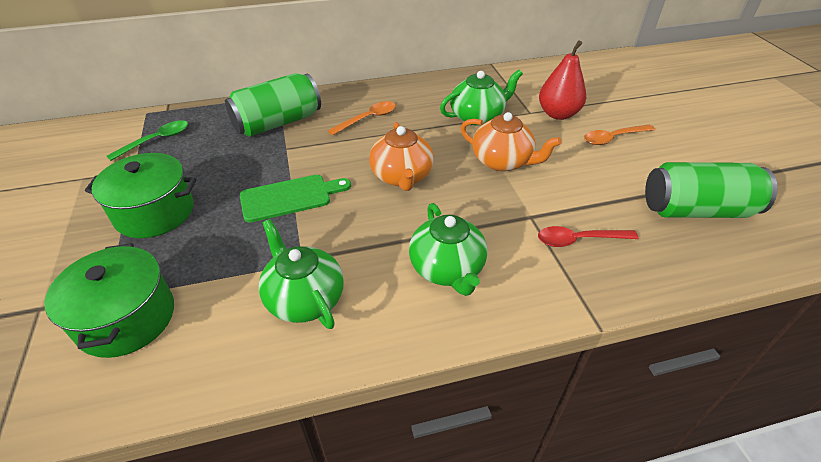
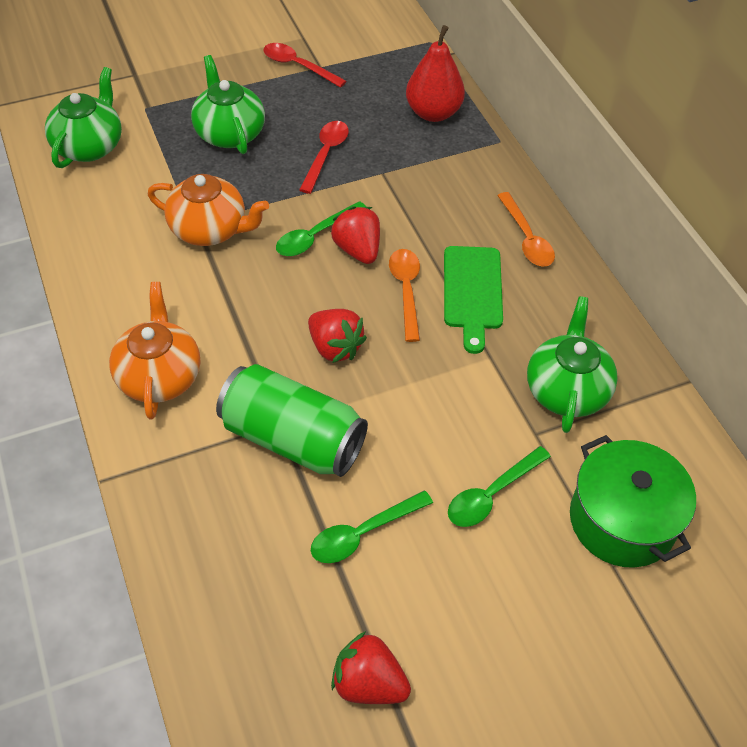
green can: 2 -> 1
green pot: 2 -> 1
green spoon: 1 -> 3
red spoon: 1 -> 2
red strawberry: 0 -> 3

